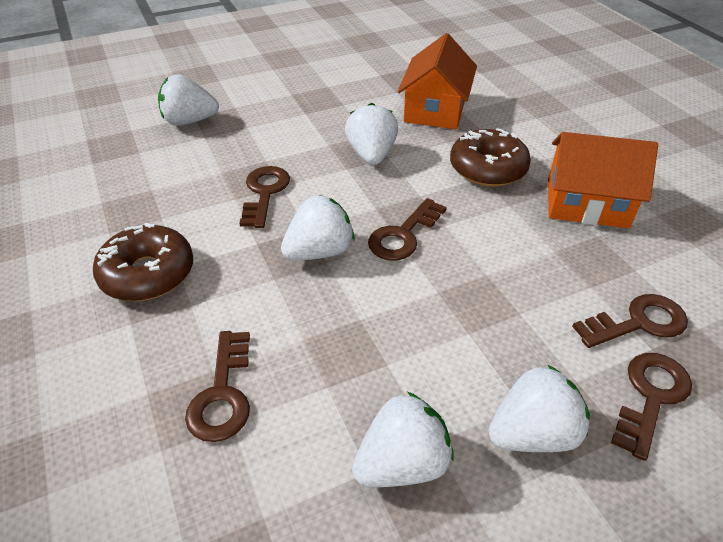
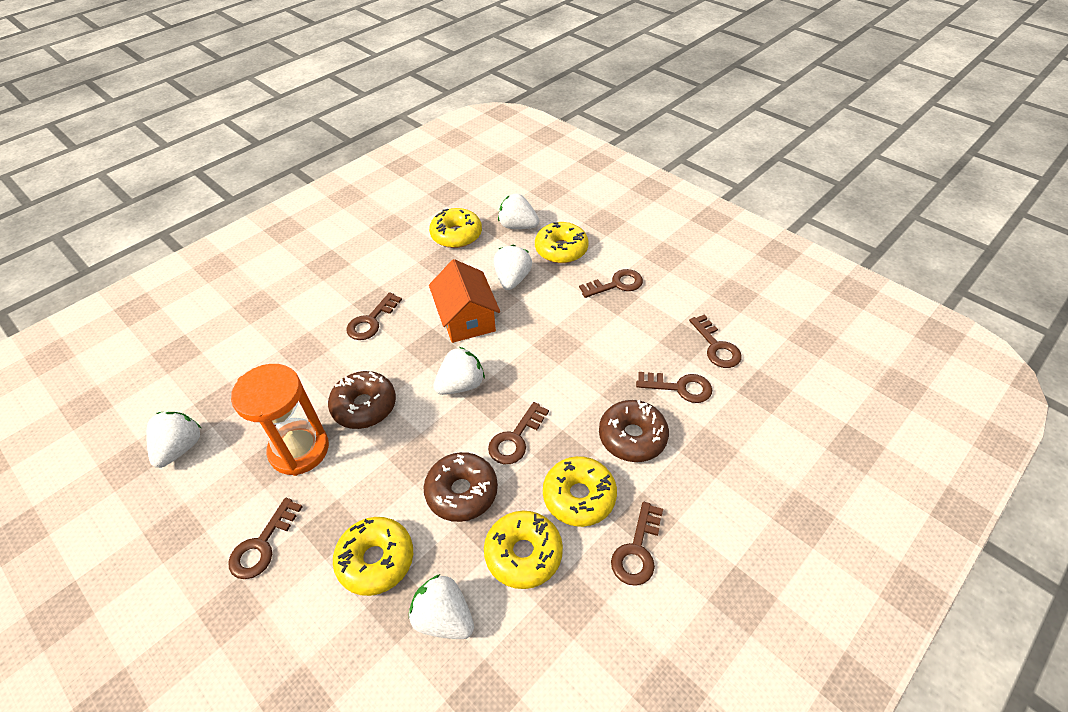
brown donut: 2 -> 3
brown key: 5 -> 7
orange hourglass: 0 -> 1
orange house: 2 -> 1
yellow donut: 0 -> 5

